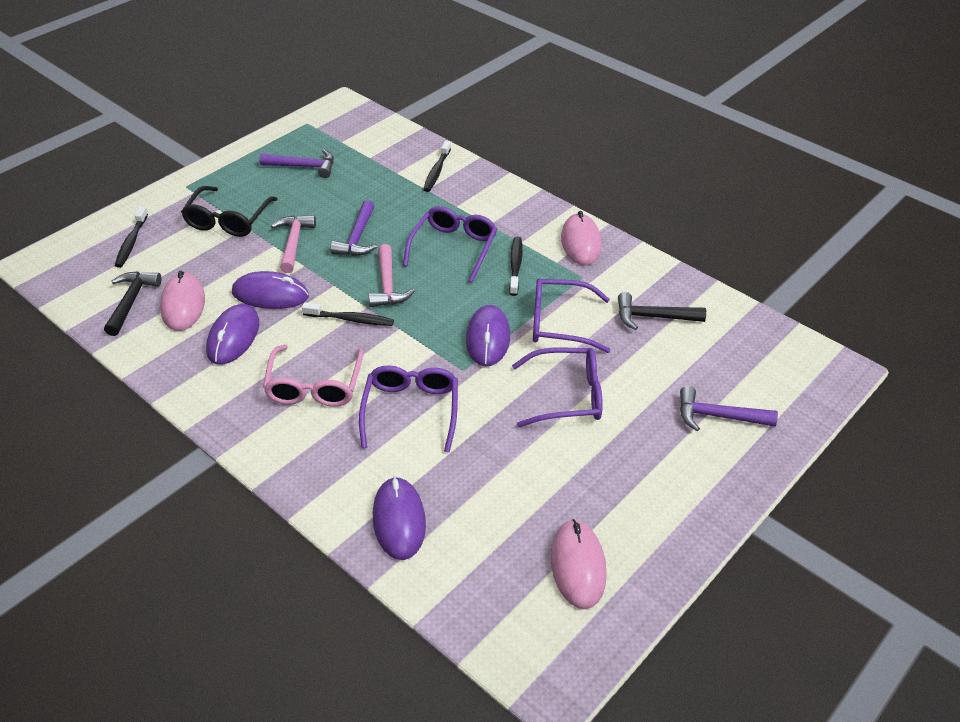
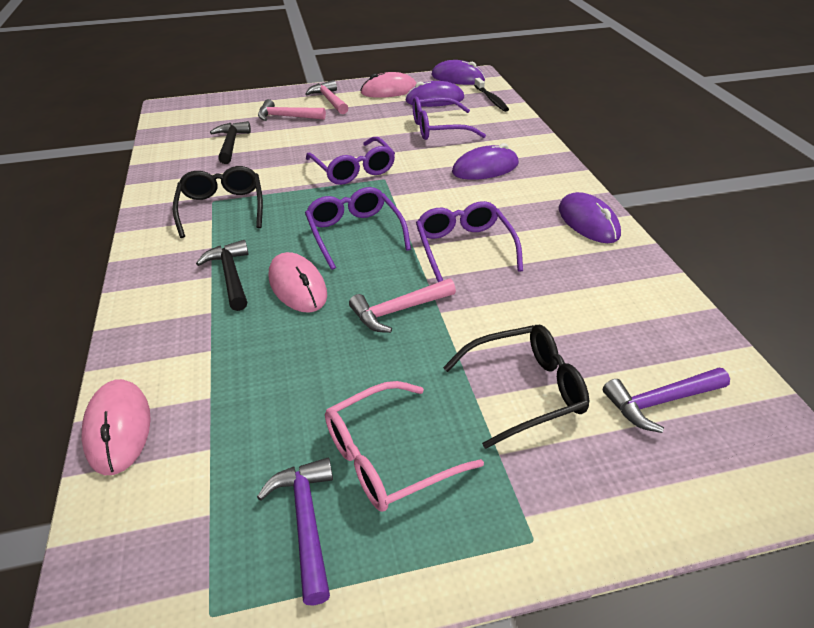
black glasses: 1 -> 2
black toothbrush: 4 -> 1
pink hammer: 2 -> 3
purple hammer: 3 -> 2

